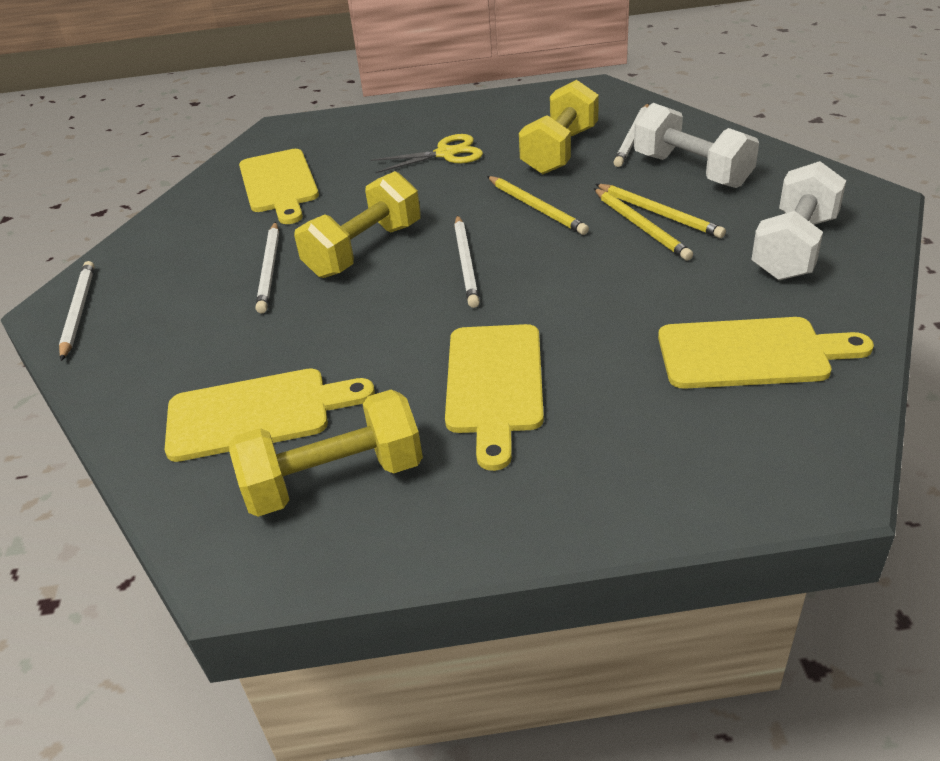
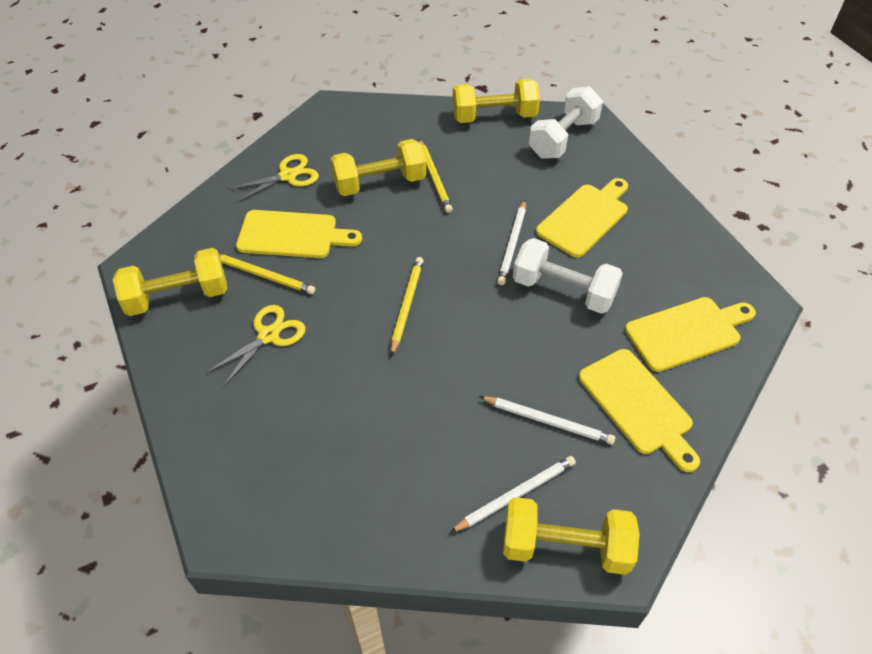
white pencil: 4 -> 3
yellow dumbbell: 3 -> 4
yellow scissors: 1 -> 2

